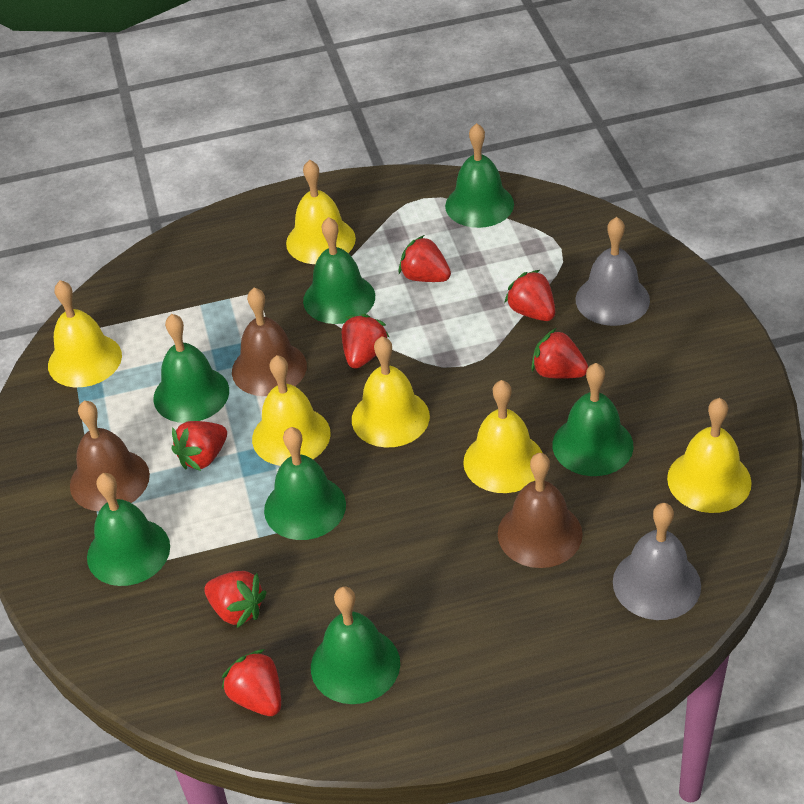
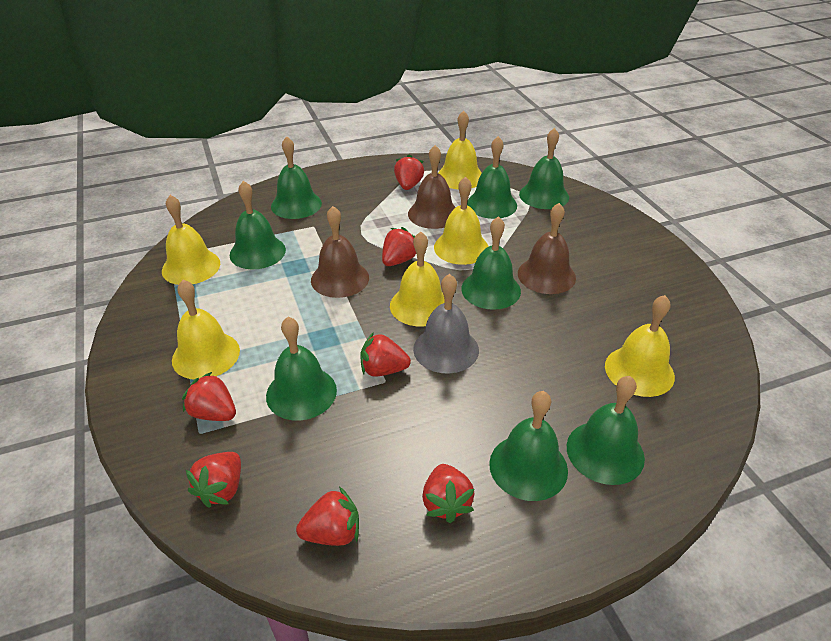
green bell: 7 -> 8
grey bell: 2 -> 1

